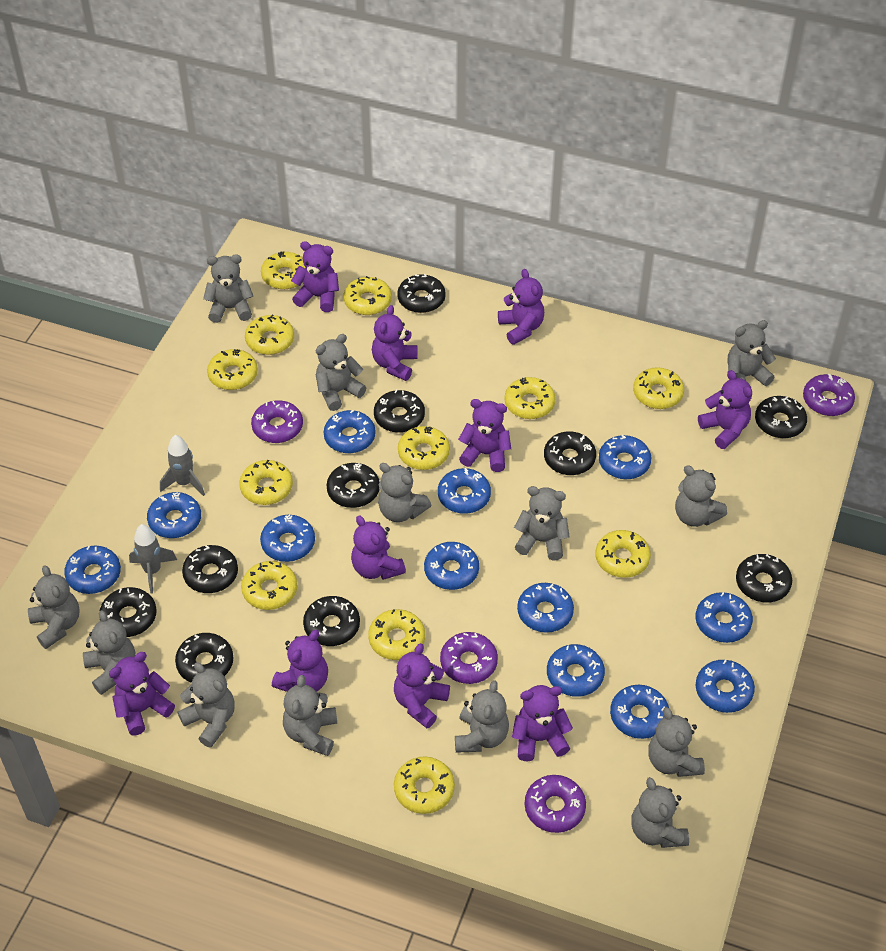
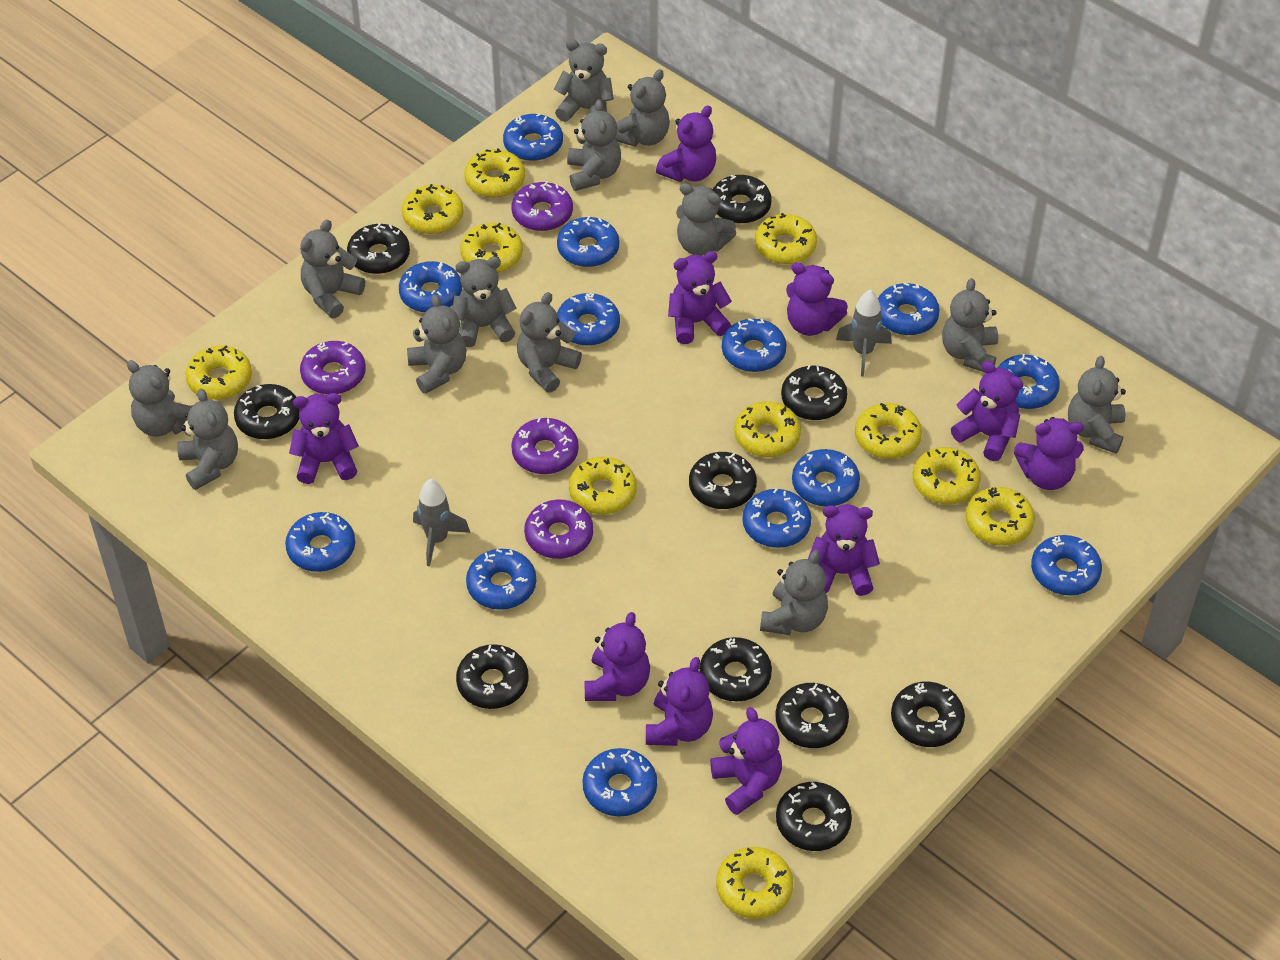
blue donut: 12 -> 13
yellow donut: 12 -> 11

